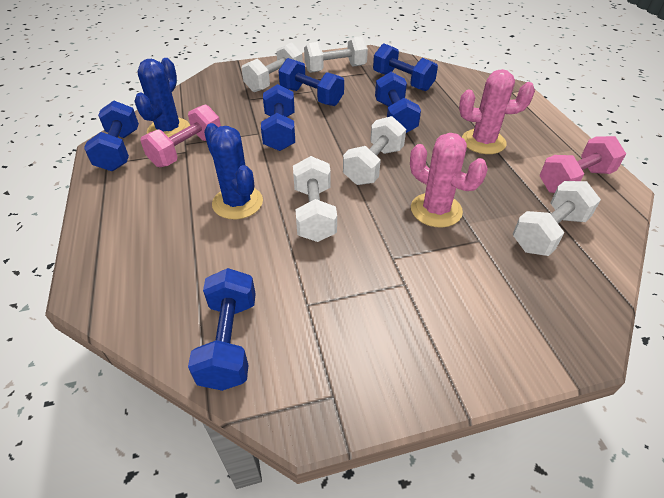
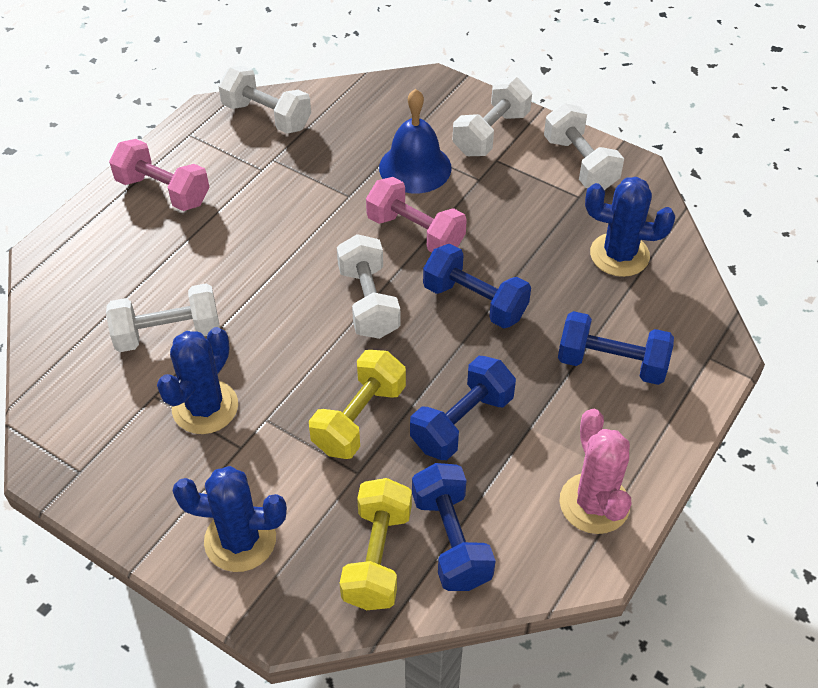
blue bell: 0 -> 1
blue cactus: 2 -> 3
blue dumbbell: 6 -> 4
pink cactus: 2 -> 1
yellow dumbbell: 0 -> 2

